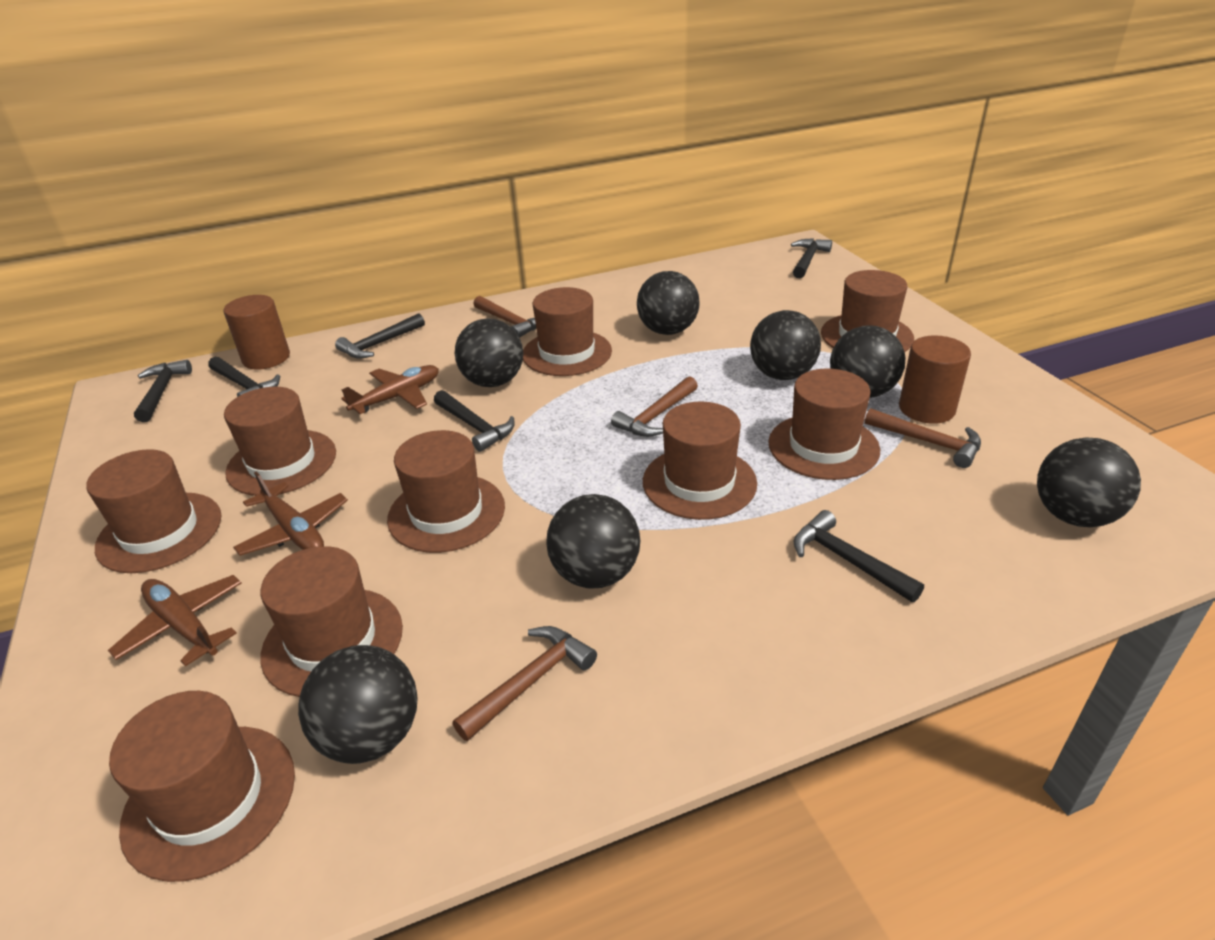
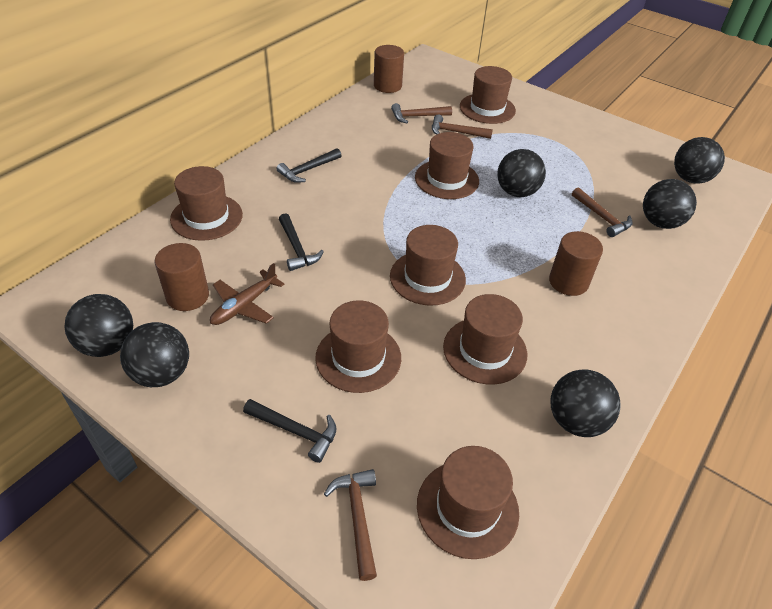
black ball: 7 -> 6
black hammer: 6 -> 3
brown cylinder: 2 -> 3
brown hat: 9 -> 7
brown plane: 3 -> 1

